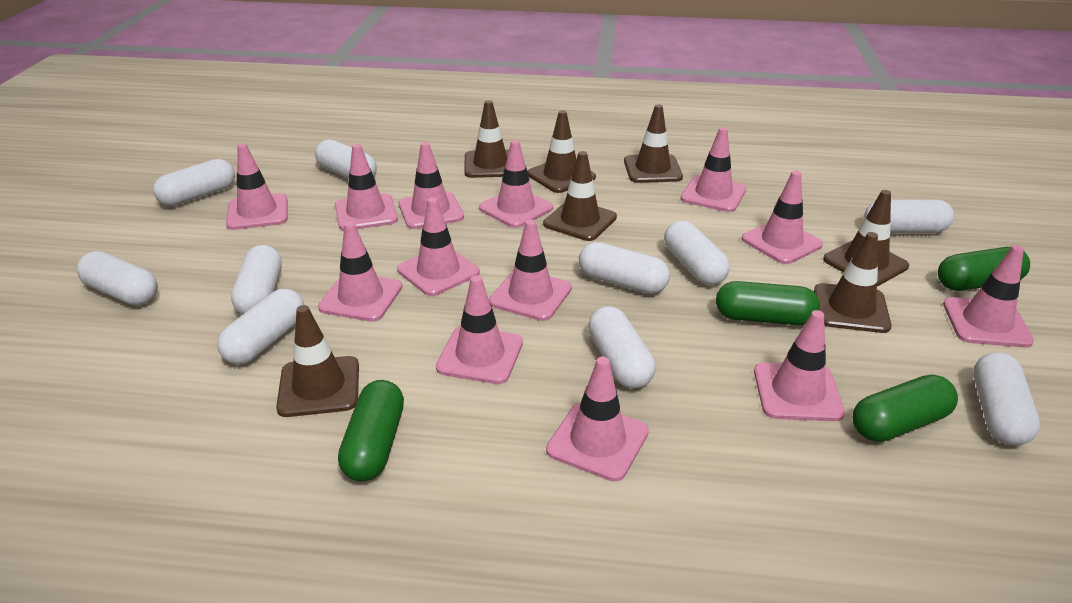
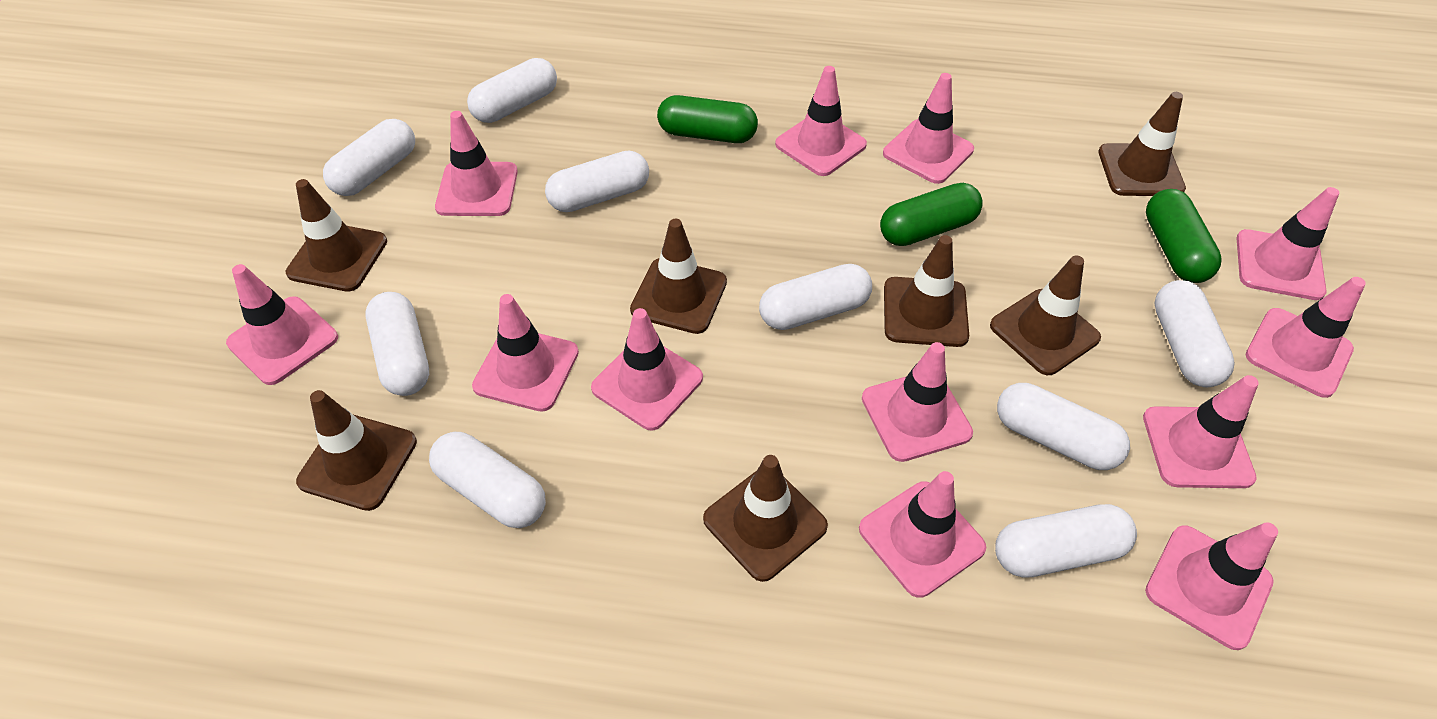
green capsule: 4 -> 3
pink traffic cone: 13 -> 12
white capsule: 10 -> 9

